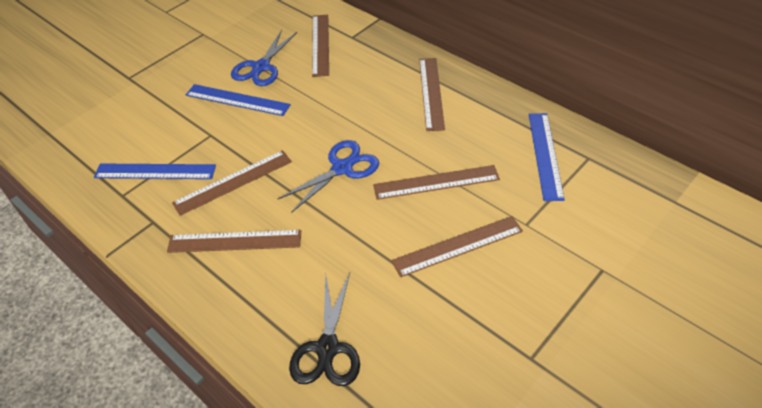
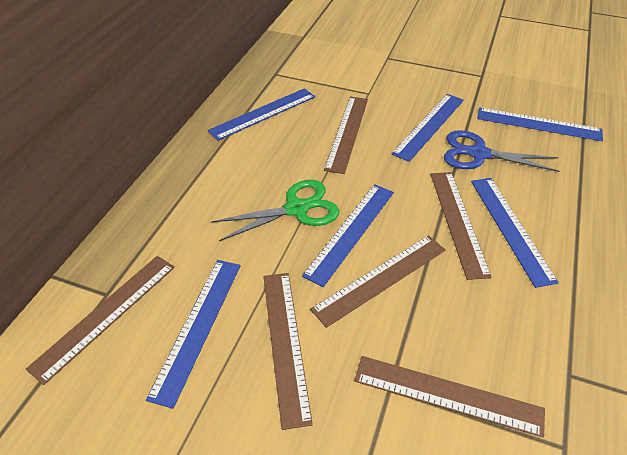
black scissors: 1 -> 0
blue ruler: 3 -> 6
blue scissors: 2 -> 1
green scissors: 0 -> 1

